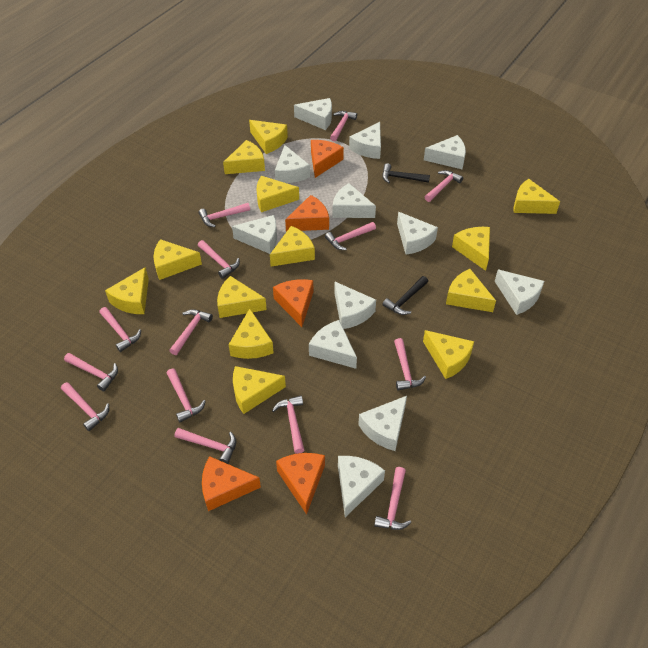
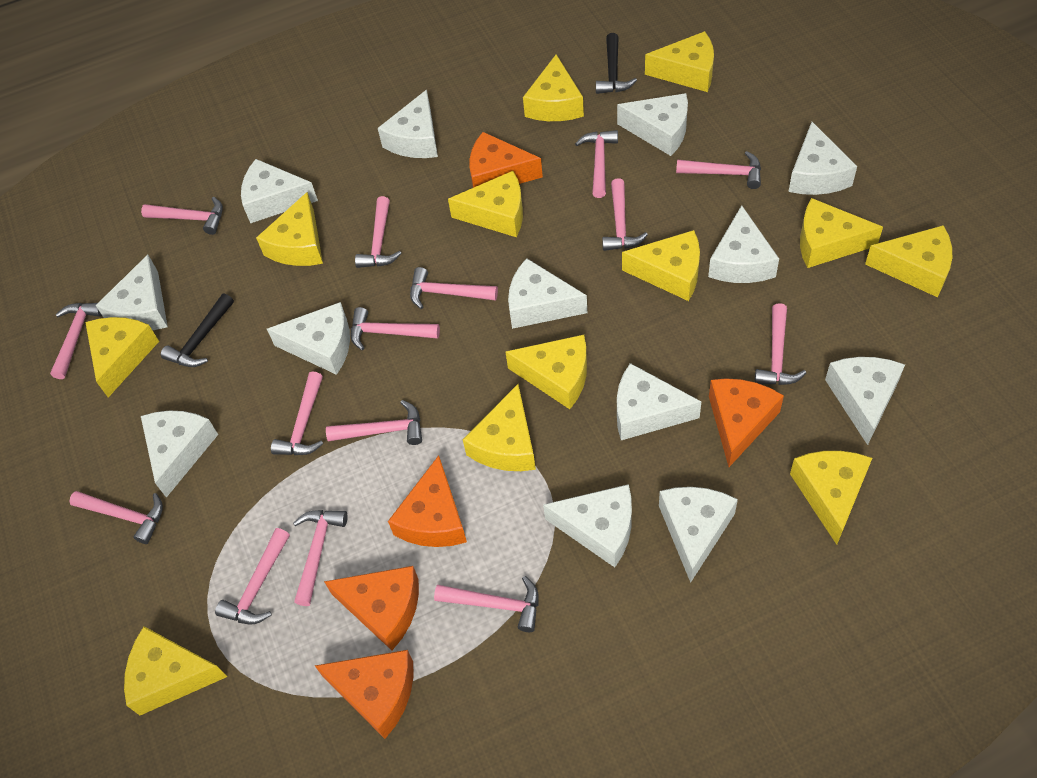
pink hammer: 14 -> 15
white cheese: 12 -> 13
yellow cheese: 13 -> 12

